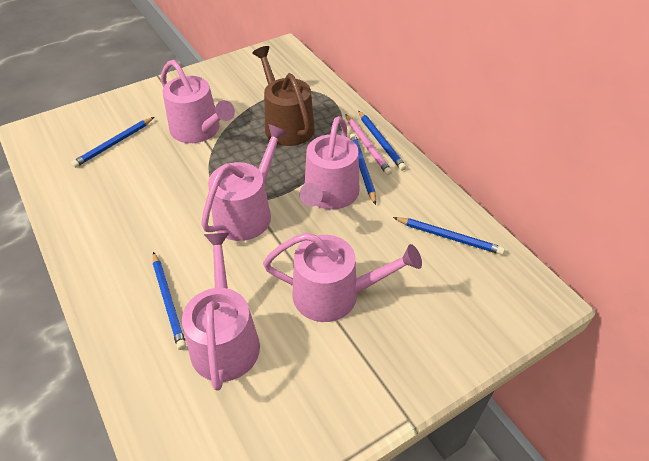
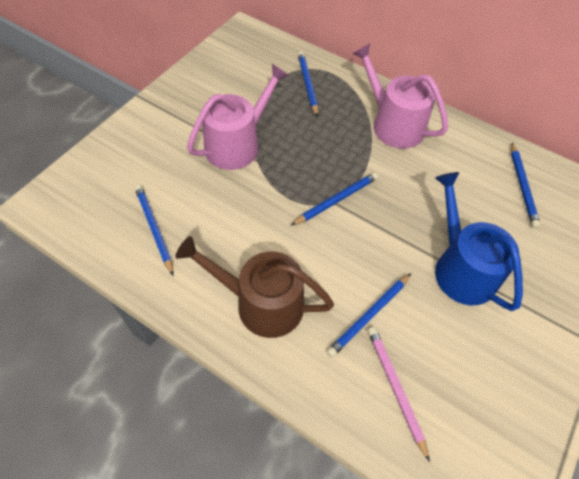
blue watering can: 0 -> 1
pink watering can: 5 -> 2

